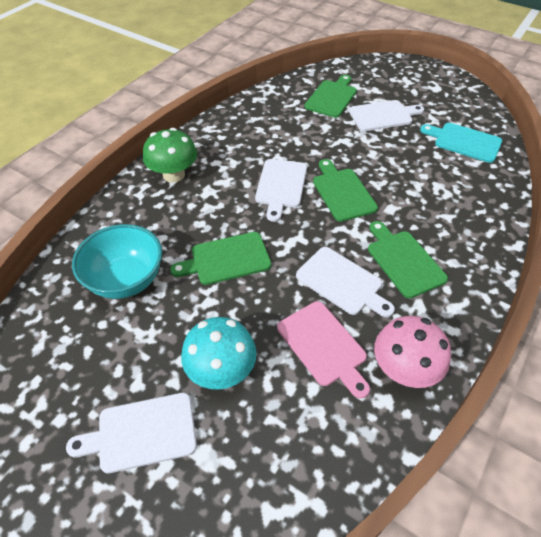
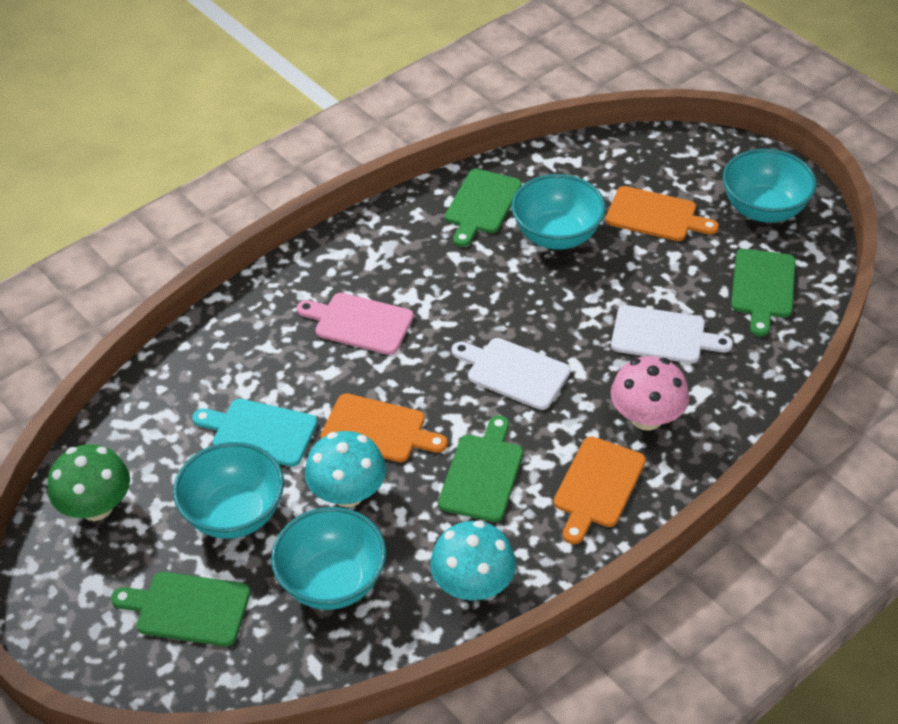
orange cutting board: 0 -> 3
turquoise bowl: 1 -> 4
turquoise mushroom: 1 -> 2
white cutting board: 4 -> 2

